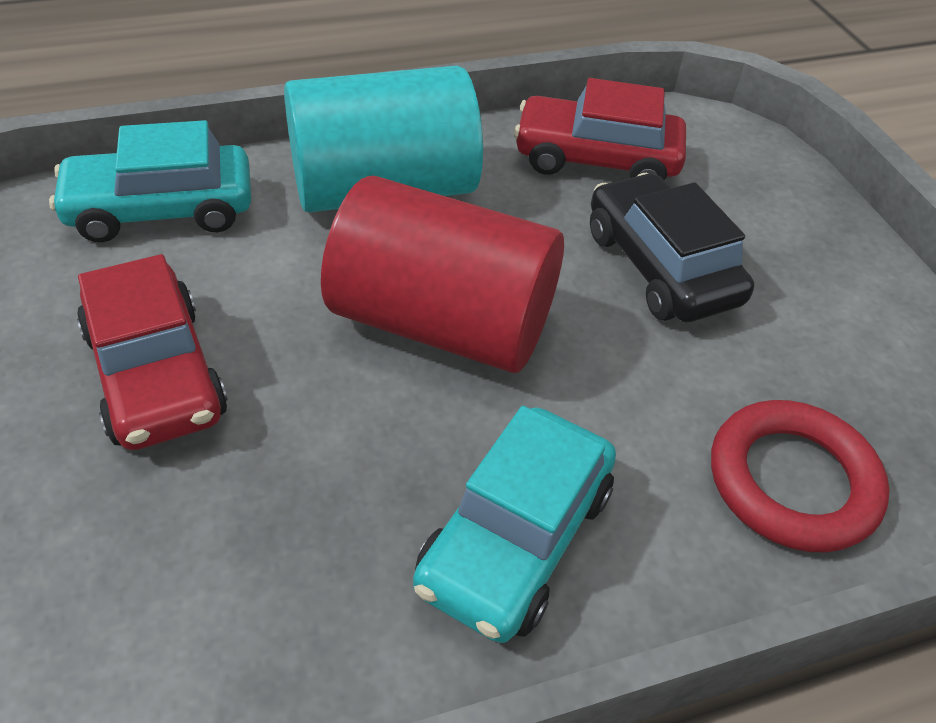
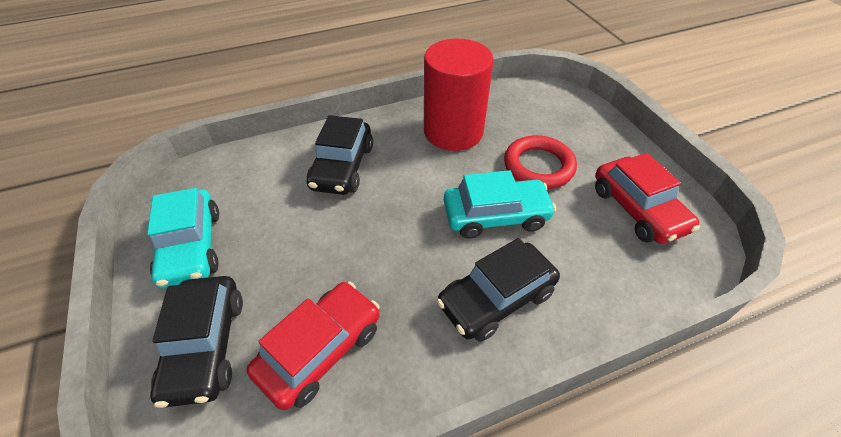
black car: 1 -> 3
turquoise cylinder: 1 -> 0

